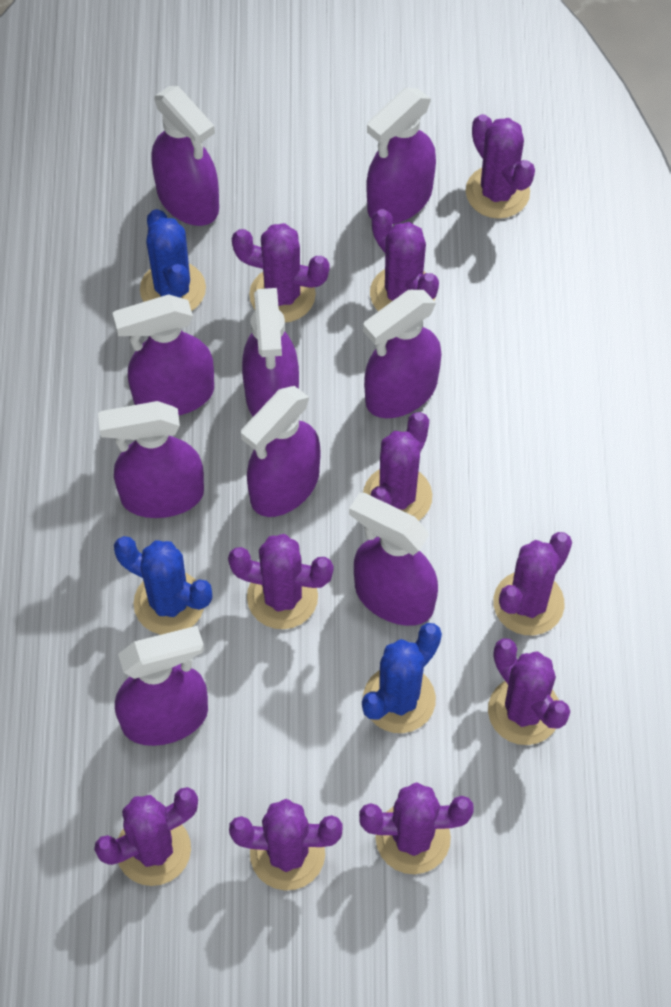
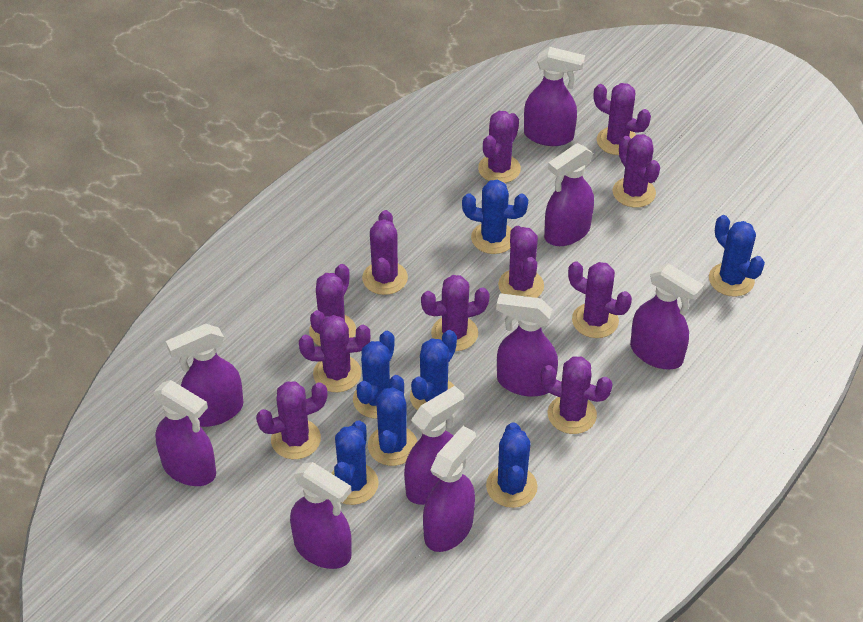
blue cactus: 3 -> 7
purple cactus: 10 -> 11

